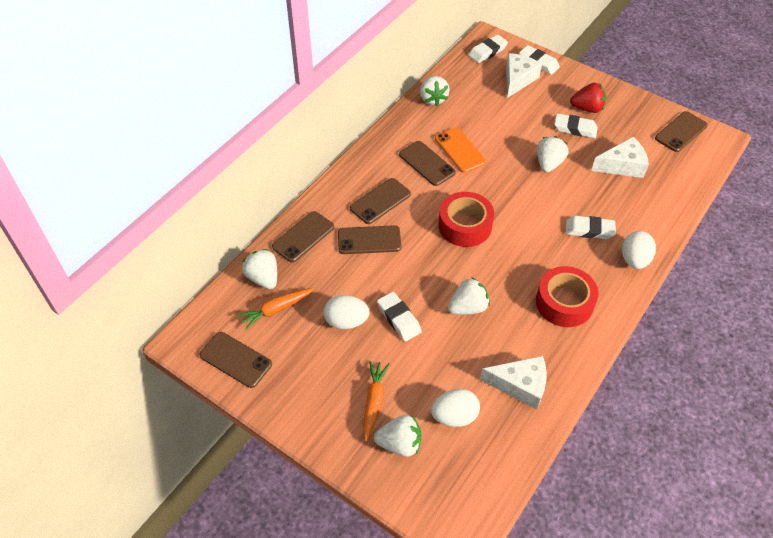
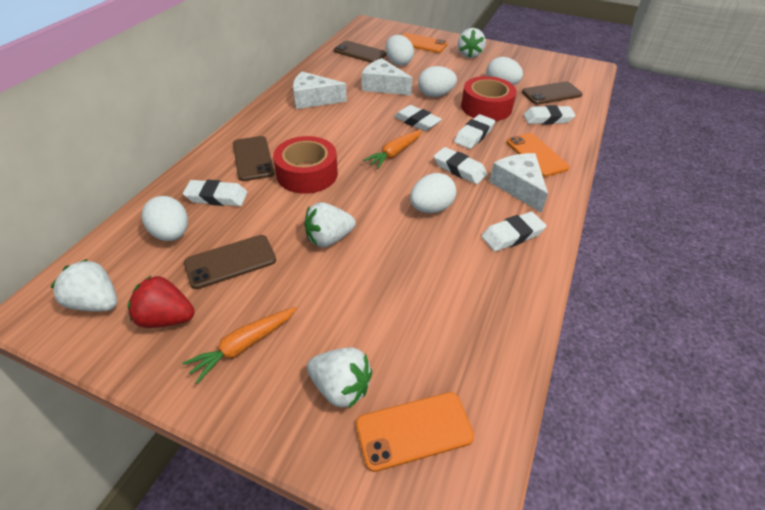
brown phone: 6 -> 4
orange phone: 1 -> 3
white egg: 3 -> 5
white eraser: 5 -> 6
white strawberry: 5 -> 4

